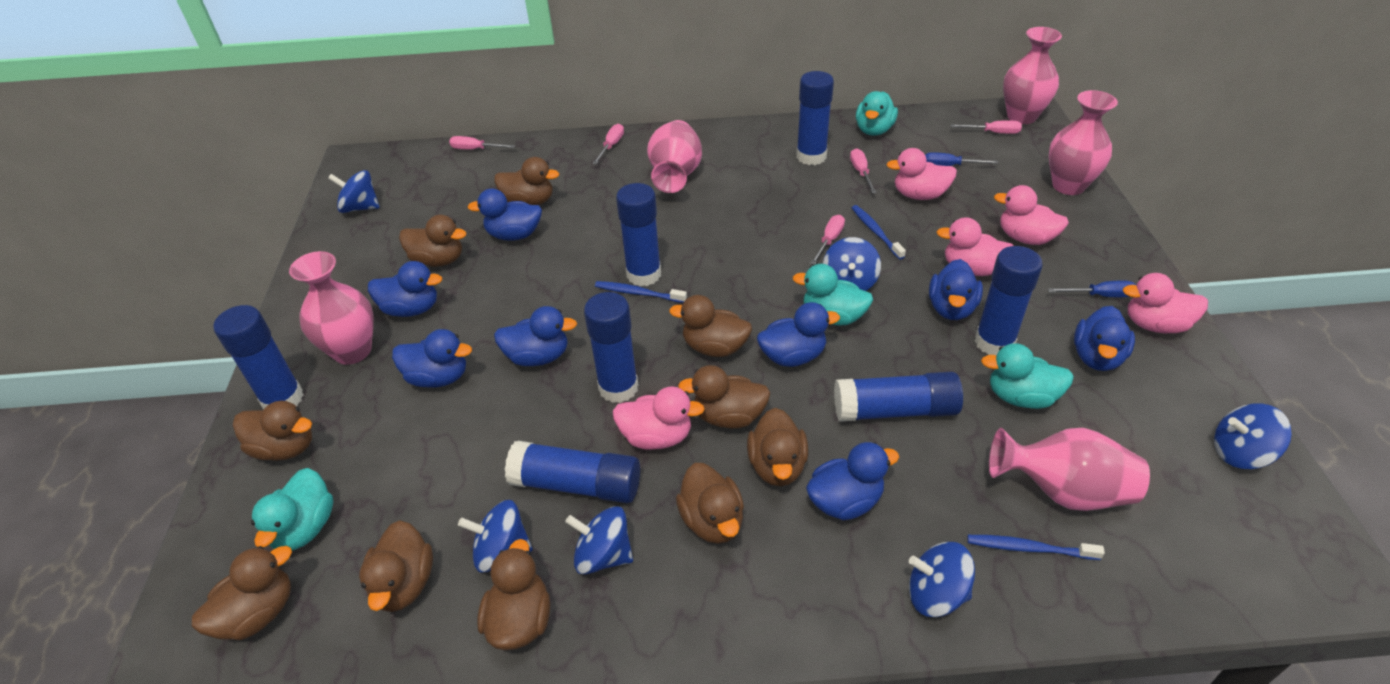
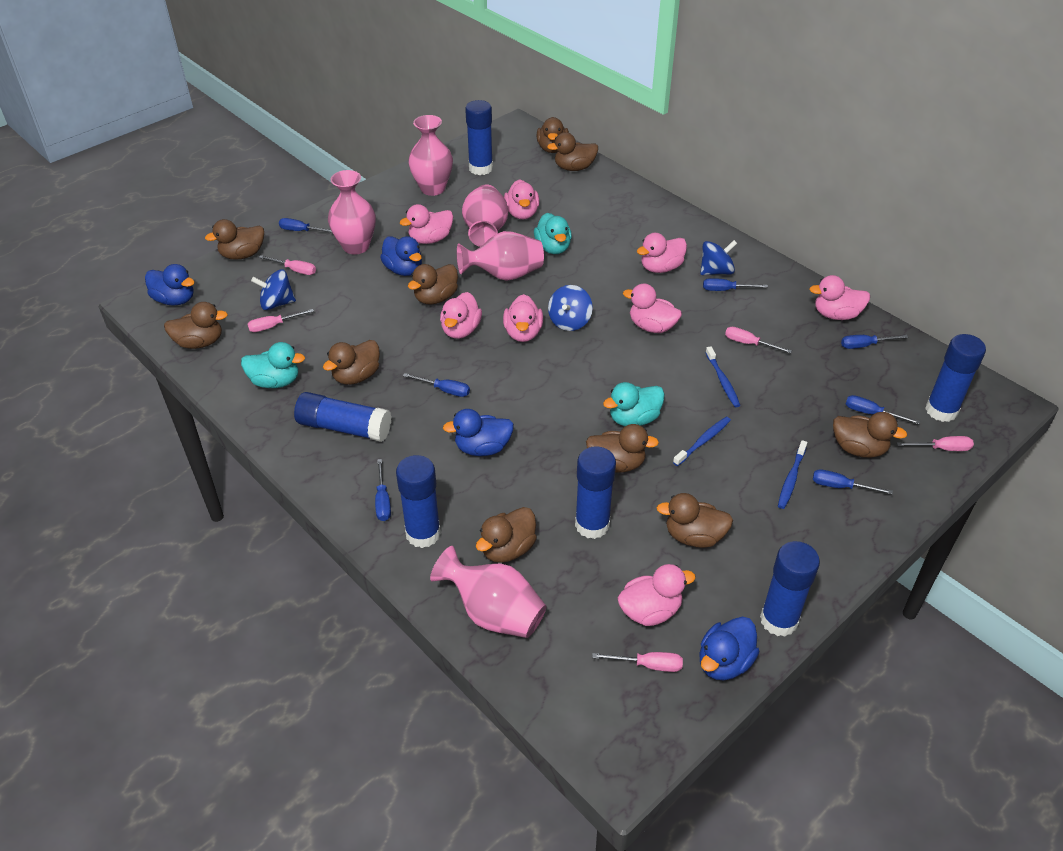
blue duck: 8 -> 4
blue glue stick: 7 -> 6
blue screwdriver: 2 -> 7
blue spinning top: 6 -> 3
pink duck: 5 -> 8
turquoise duck: 4 -> 3

